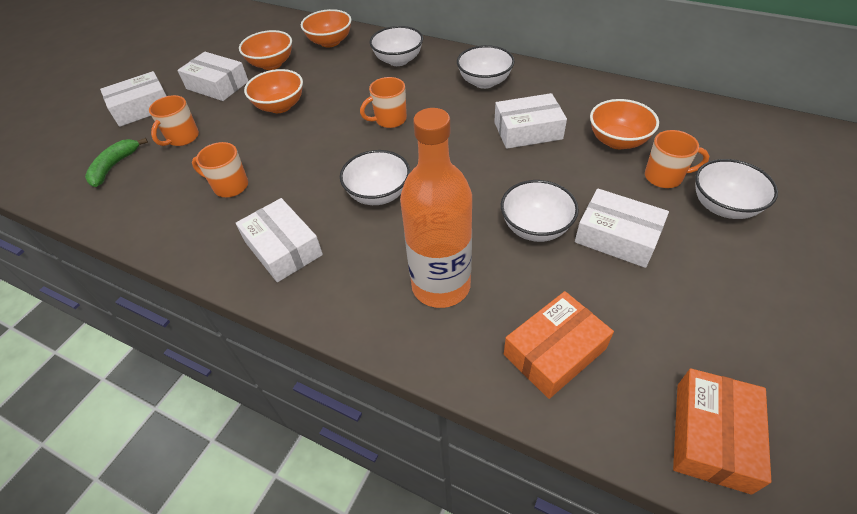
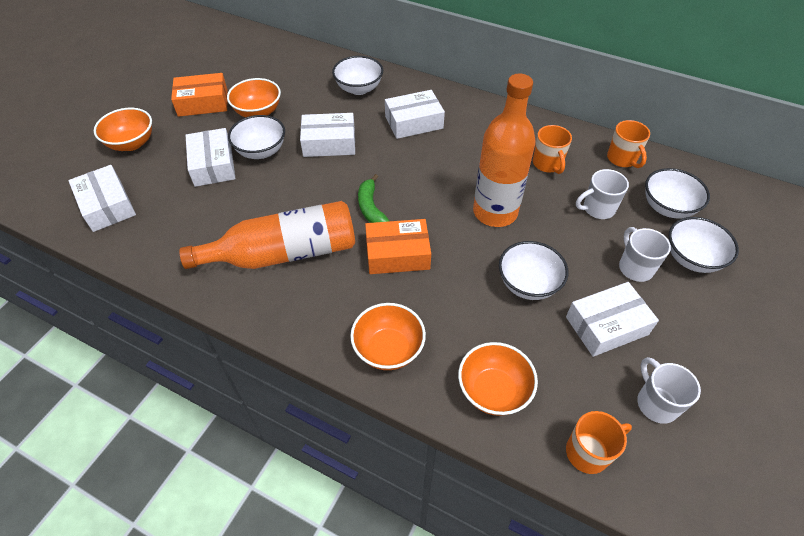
orange bottle: 1 -> 2
orange mug: 4 -> 3
white mug: 0 -> 3

